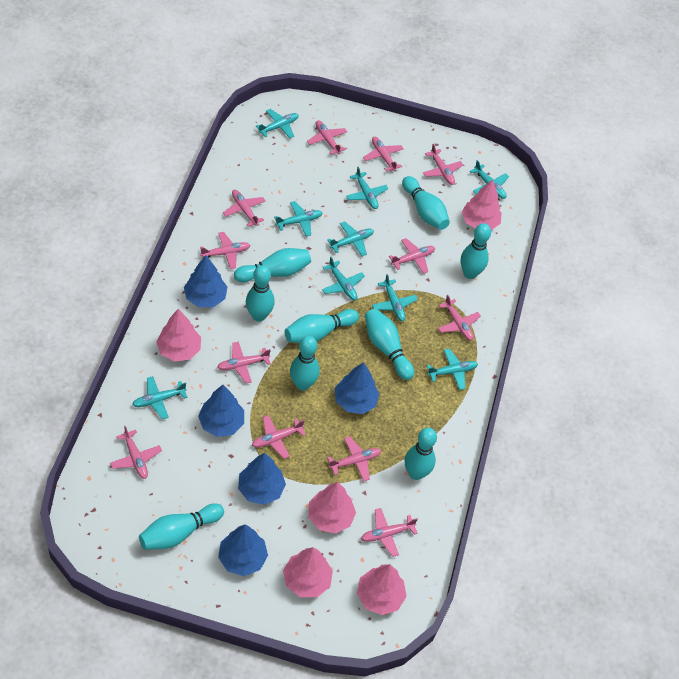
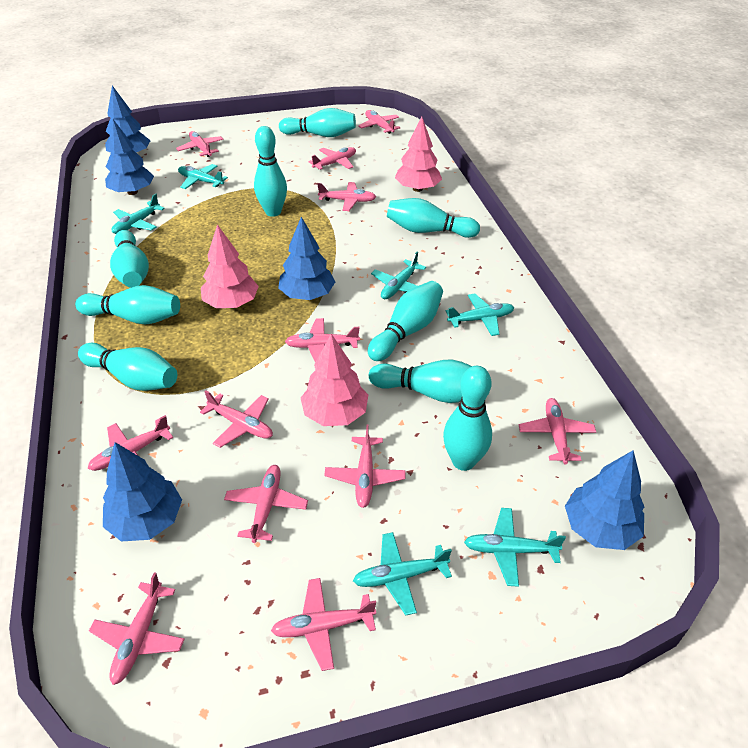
pink tree: 5 -> 3
turquoise plane: 9 -> 6

